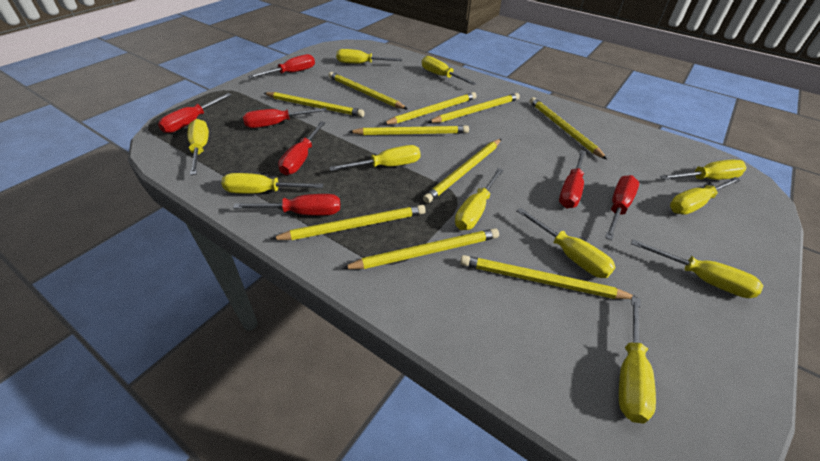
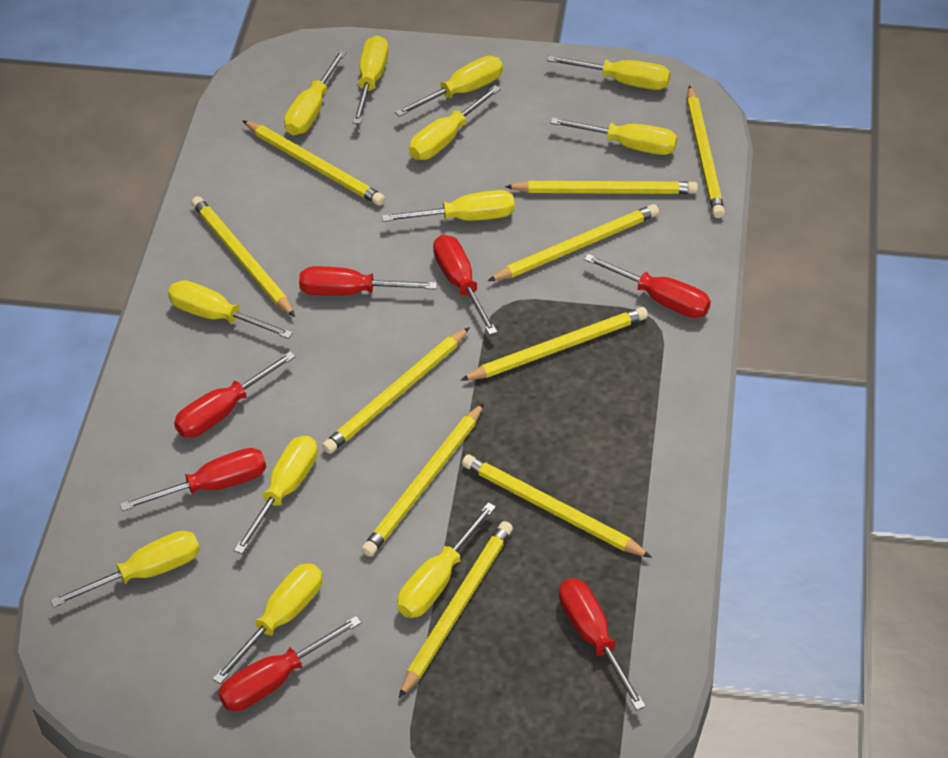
yellow screwdriver: 11 -> 12

